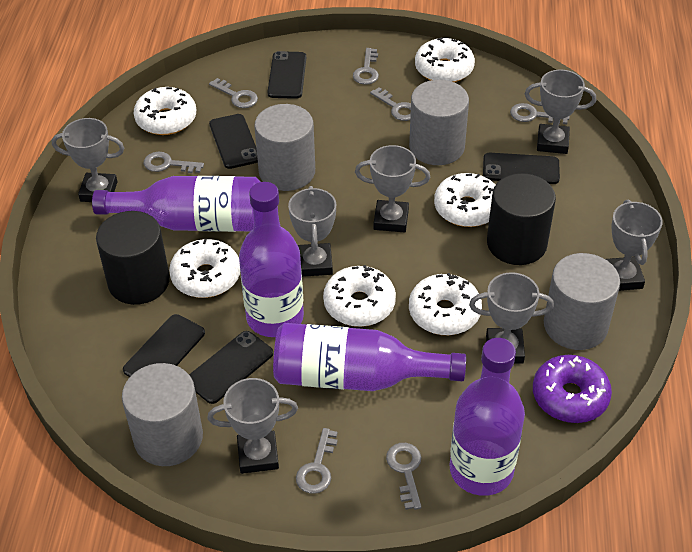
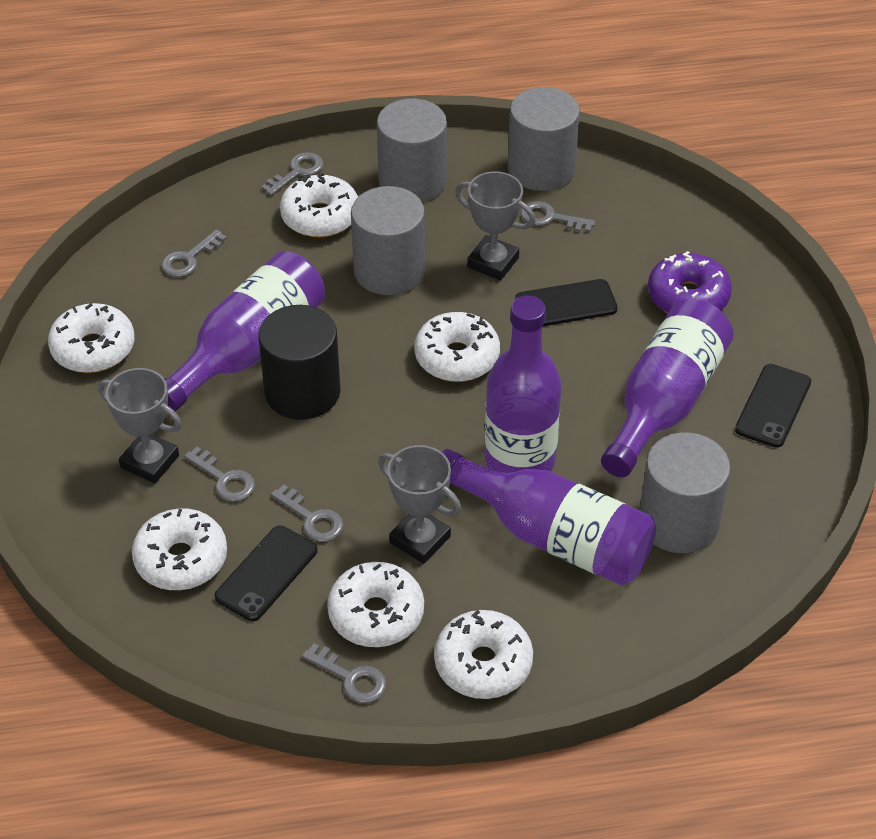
black cylinder: 2 -> 1
black phone: 5 -> 3
grey key: 7 -> 6
grey trophy: 7 -> 3

